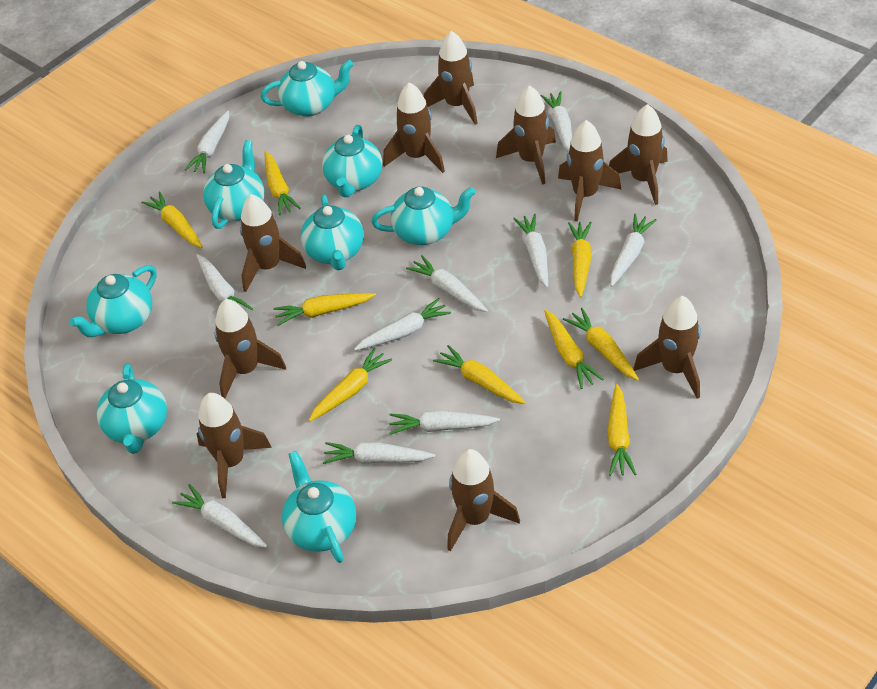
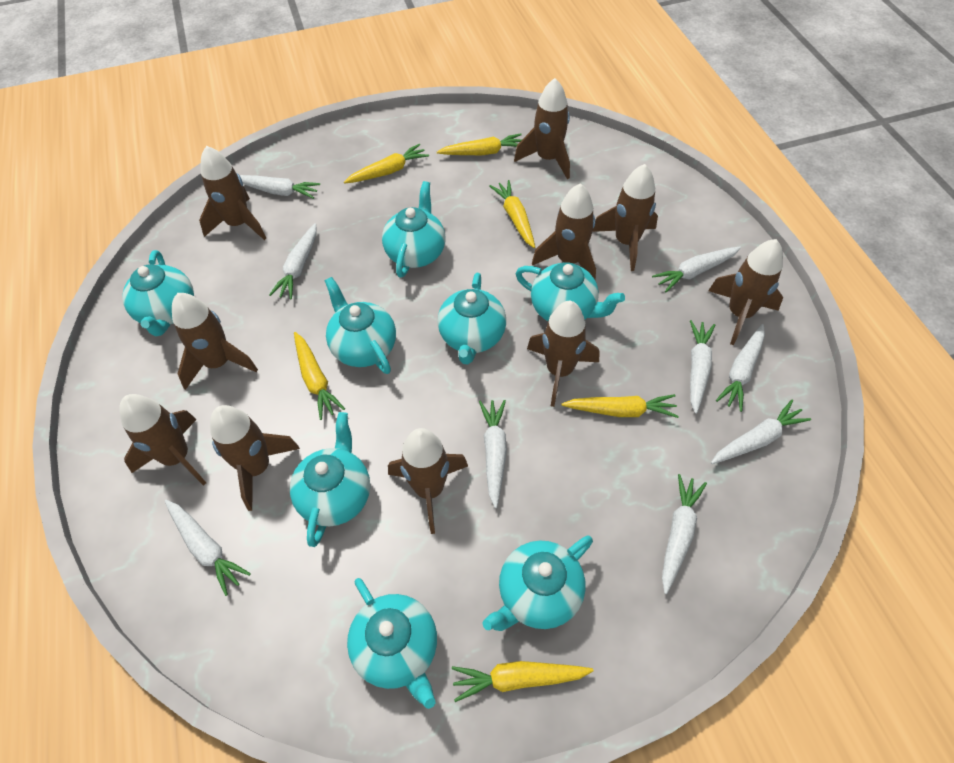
white carrot: 10 -> 9
yellow carrot: 9 -> 6

